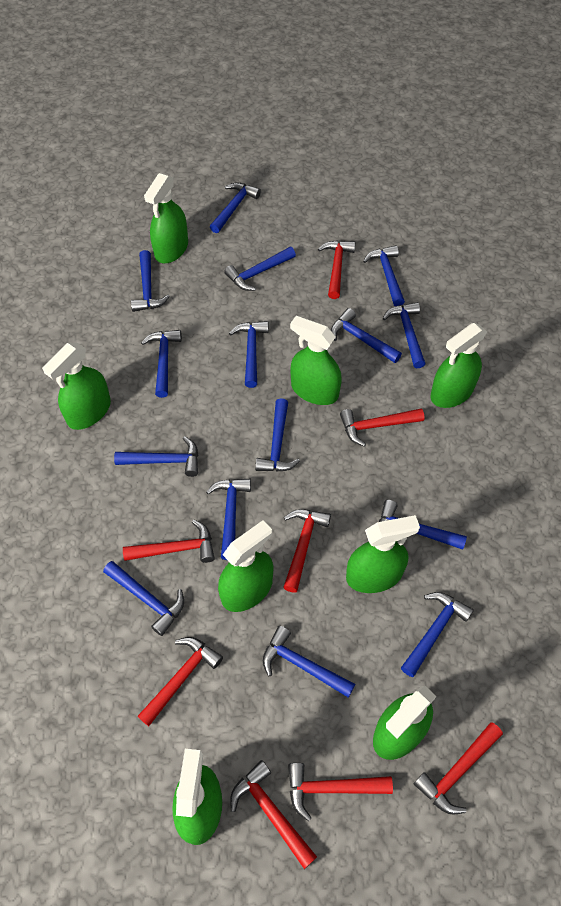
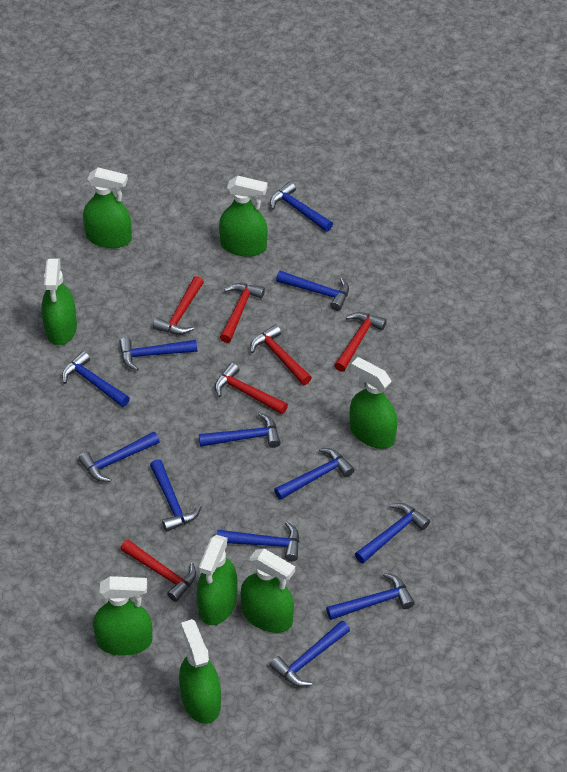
blue hammer: 15 -> 12
red hammer: 8 -> 6

